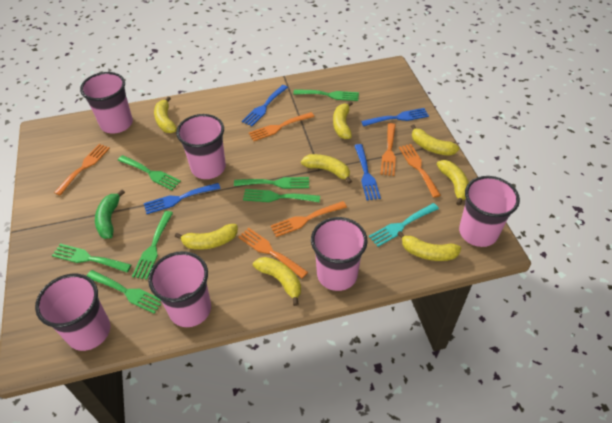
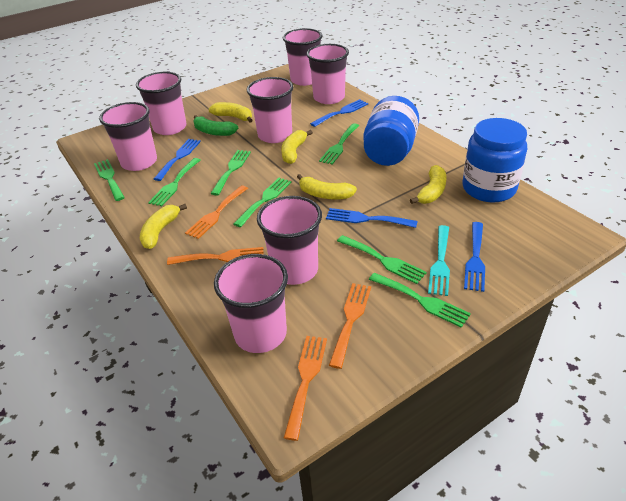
blue jar: 0 -> 2
orange fork: 6 -> 4
pink cup: 6 -> 7
yellow banana: 8 -> 5

